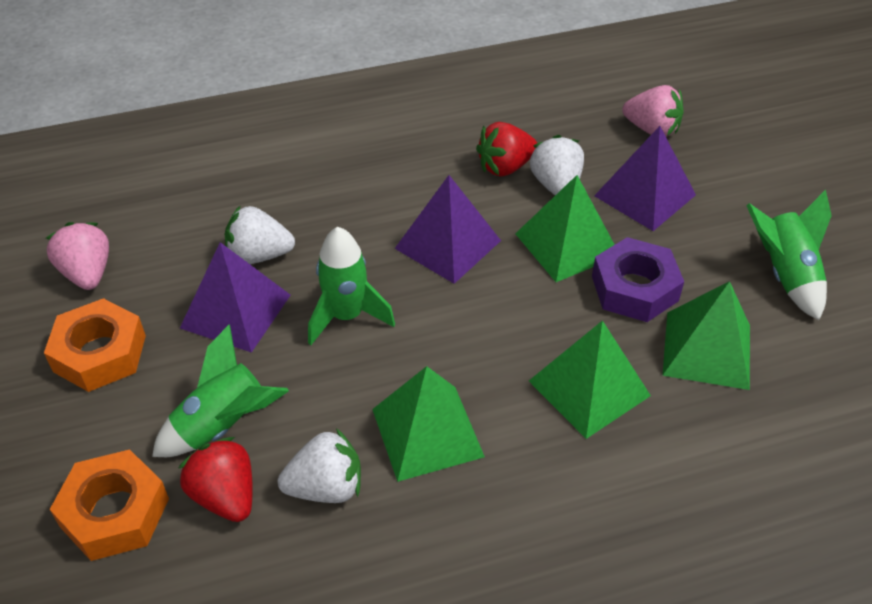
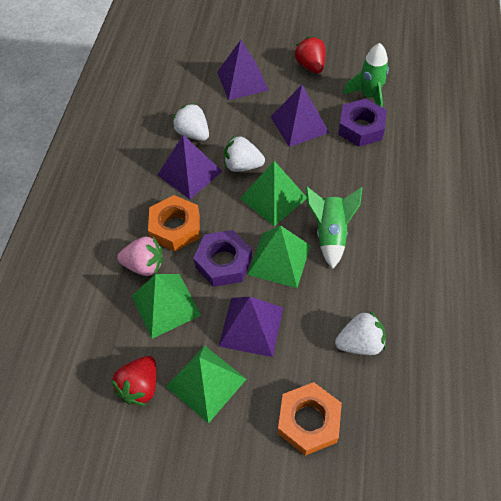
green rocket: 3 -> 2
pink strawberry: 2 -> 1
purple nut: 1 -> 2
purple pyramid: 3 -> 4

